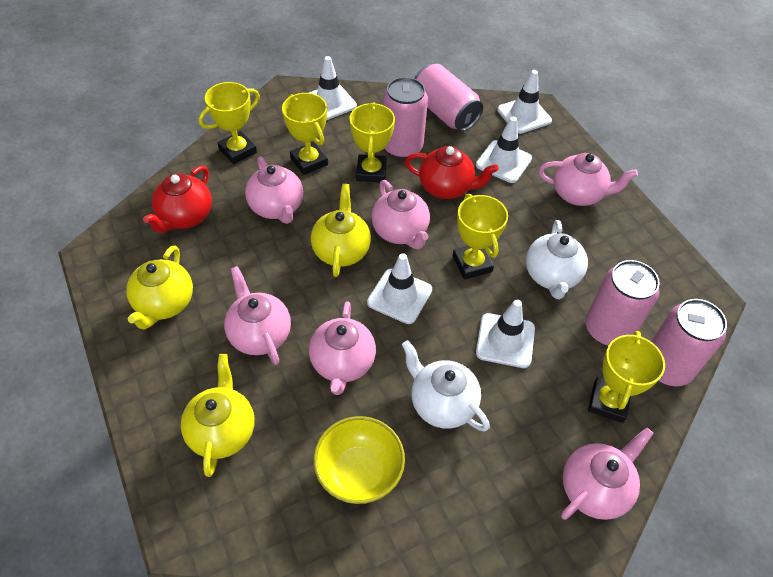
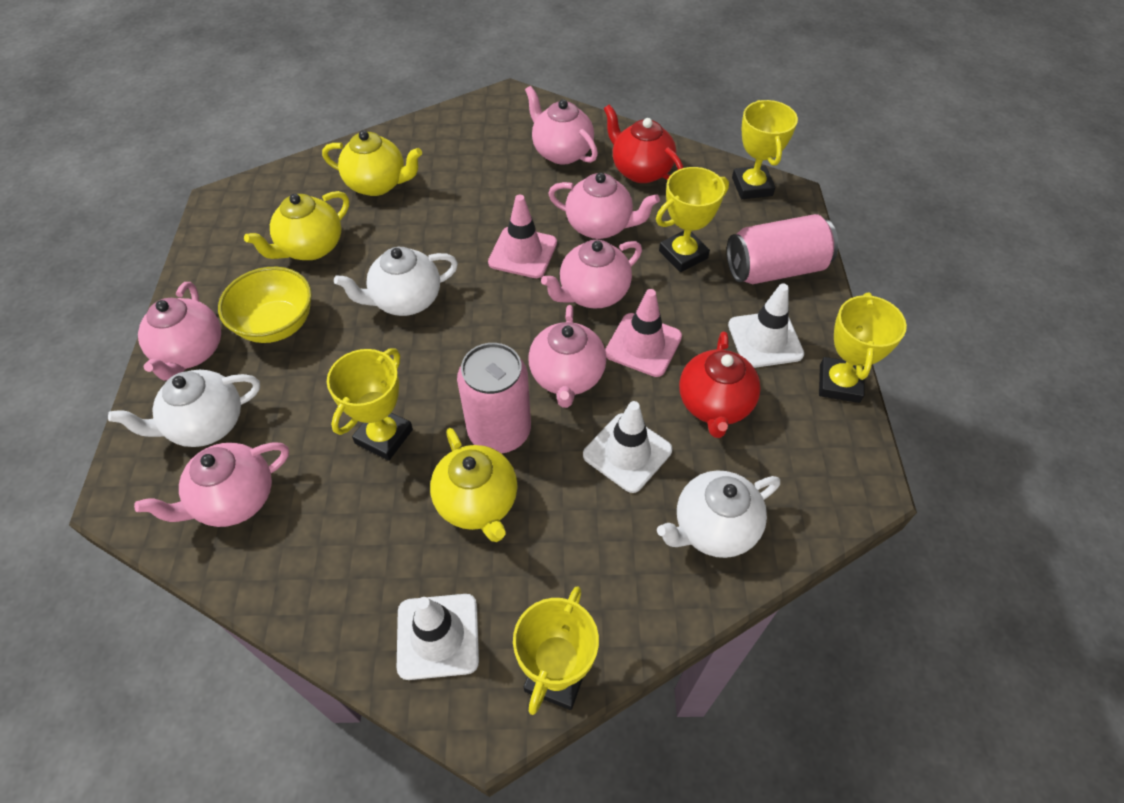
pink can: 4 -> 2
pink traffic cone: 0 -> 2
white teapot: 2 -> 3
white traffic cone: 5 -> 3

